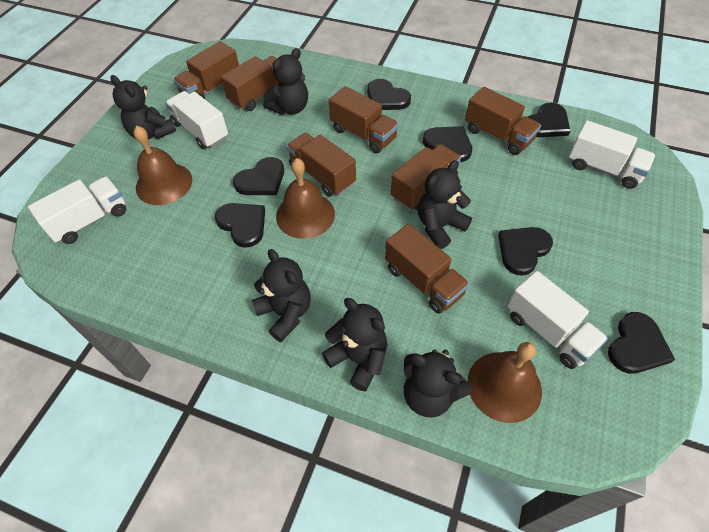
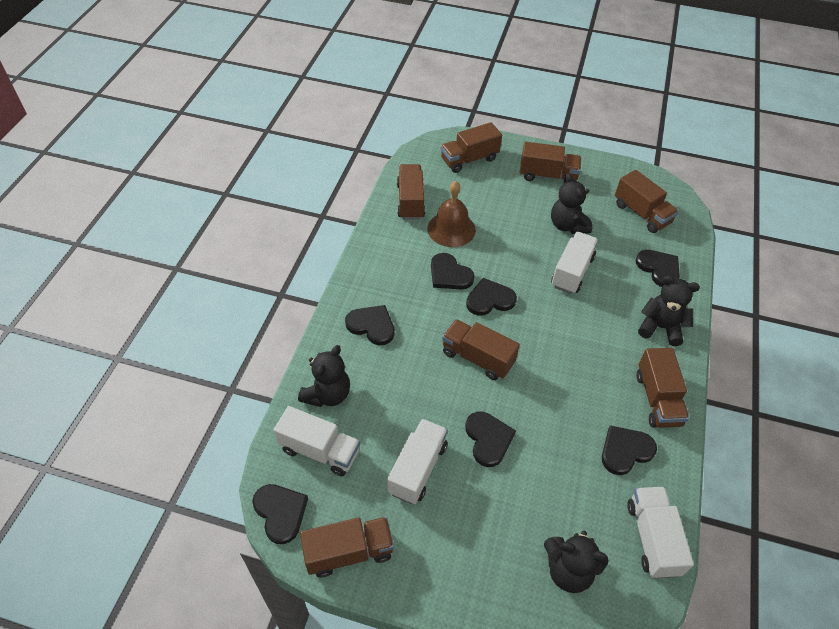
black teddy bear: 6 -> 4
brown bell: 3 -> 1

